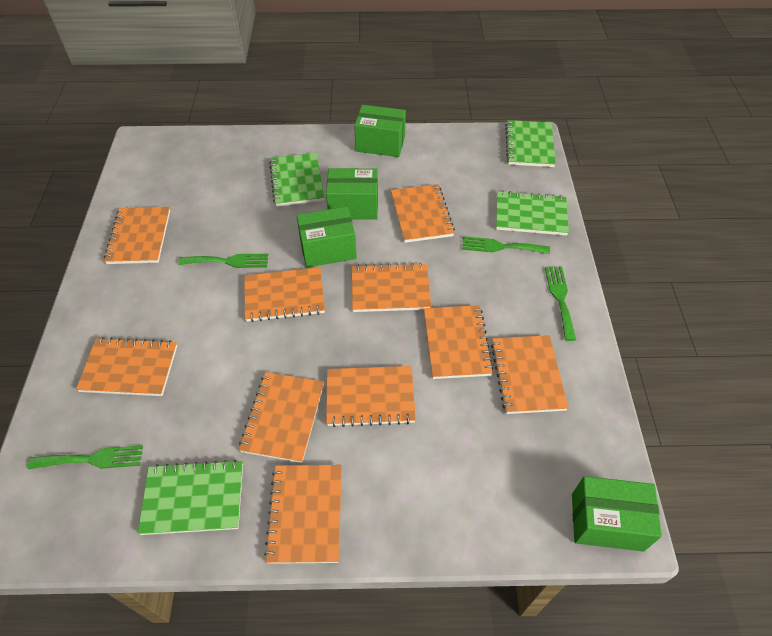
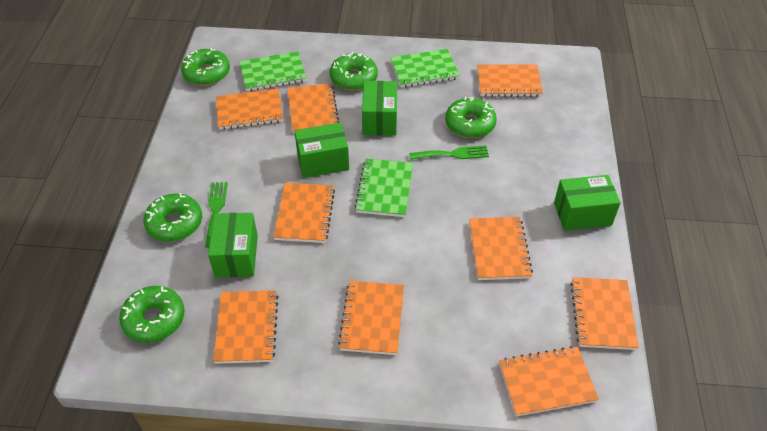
green donut: 0 -> 5
green fork: 4 -> 2
green notebook: 4 -> 3
orange notebook: 10 -> 9

